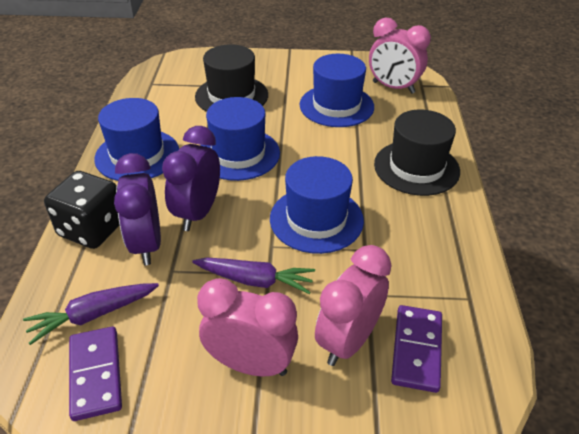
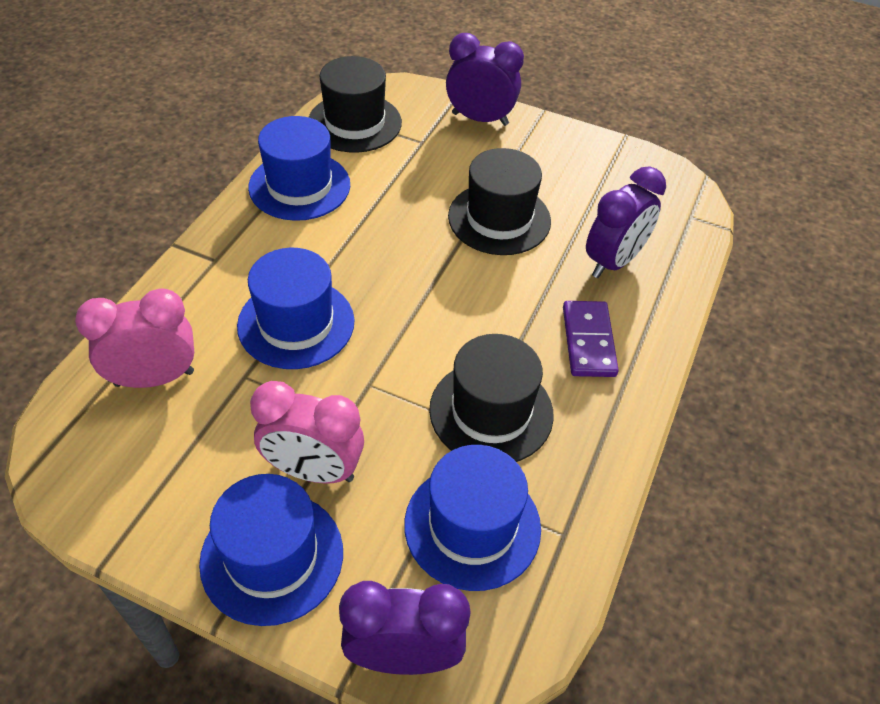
black dice: 1 -> 0
black hat: 2 -> 3
pink clock: 3 -> 2
purple carrot: 2 -> 0
purple clock: 2 -> 3
purple domino: 2 -> 1

